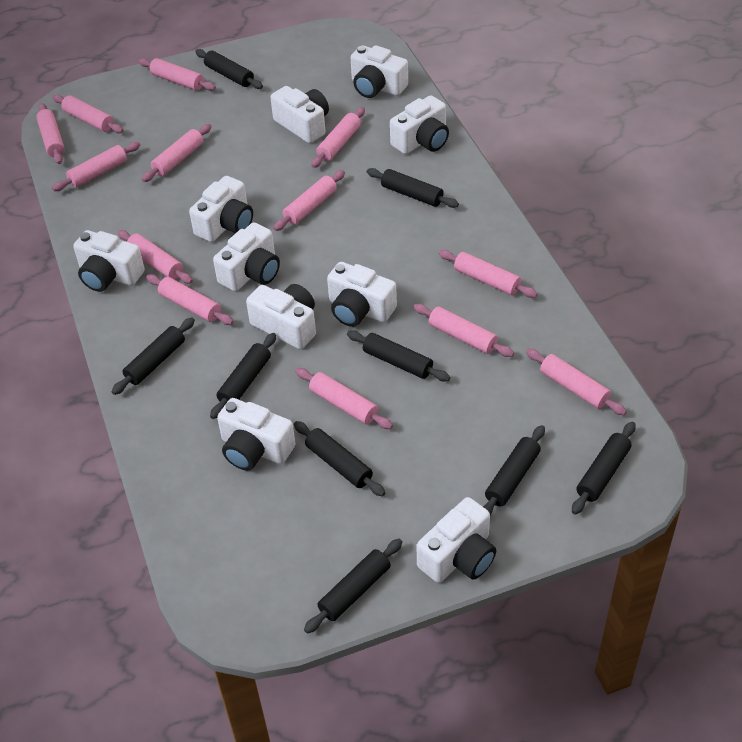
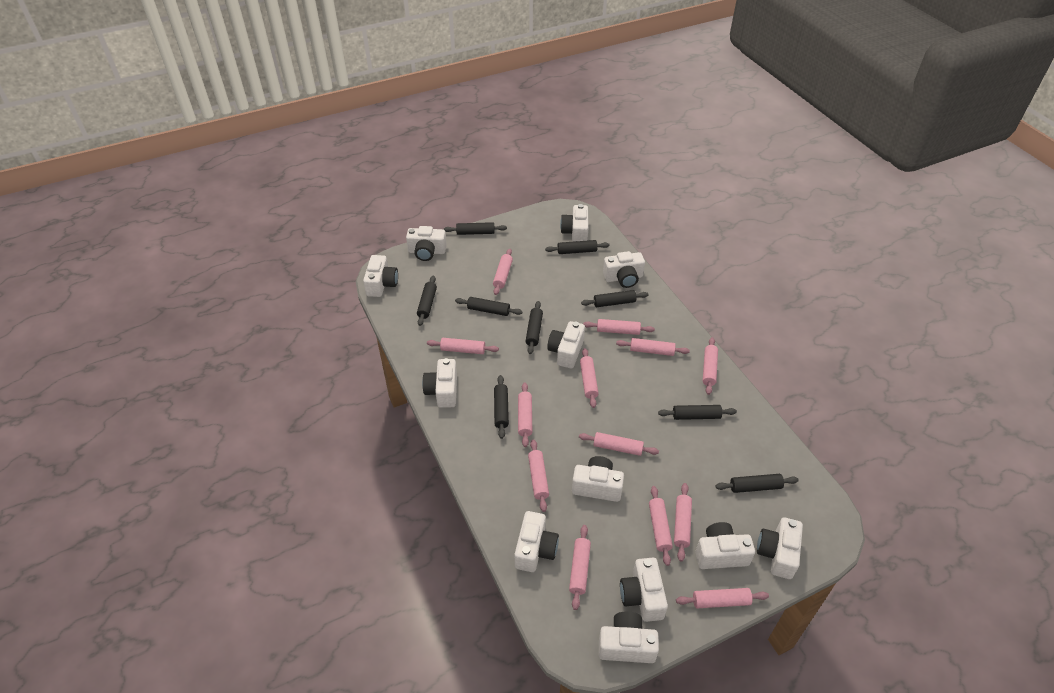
white camera: 10 -> 12

